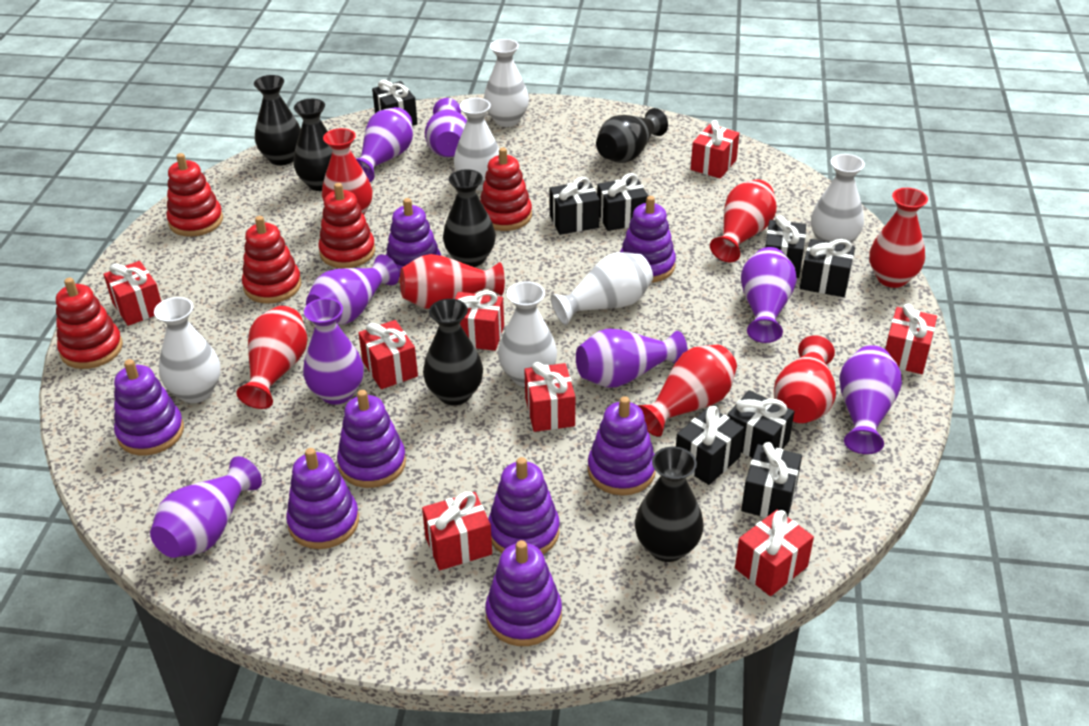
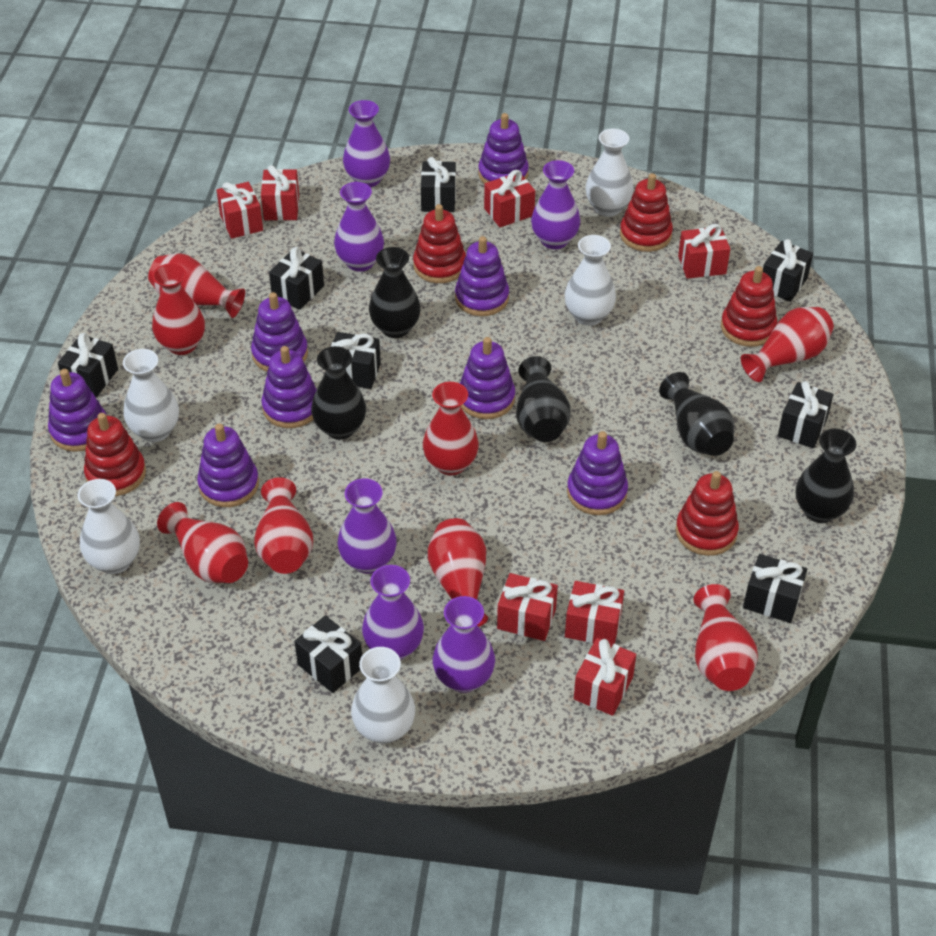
black vase: 6 -> 5
purple vase: 8 -> 6
red gift: 8 -> 7
red vase: 7 -> 8
white vase: 6 -> 5

